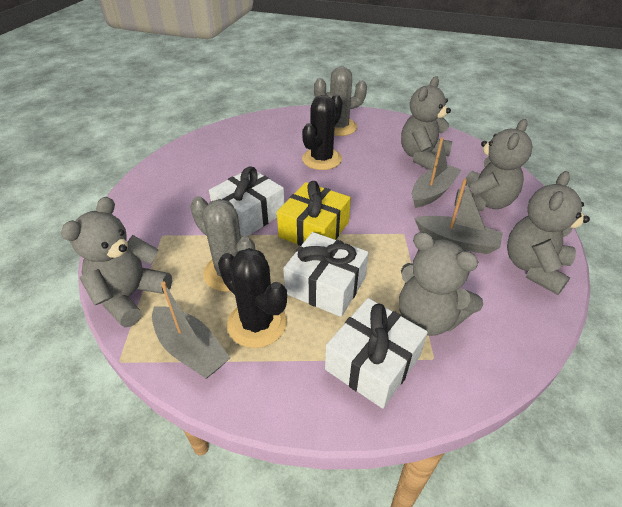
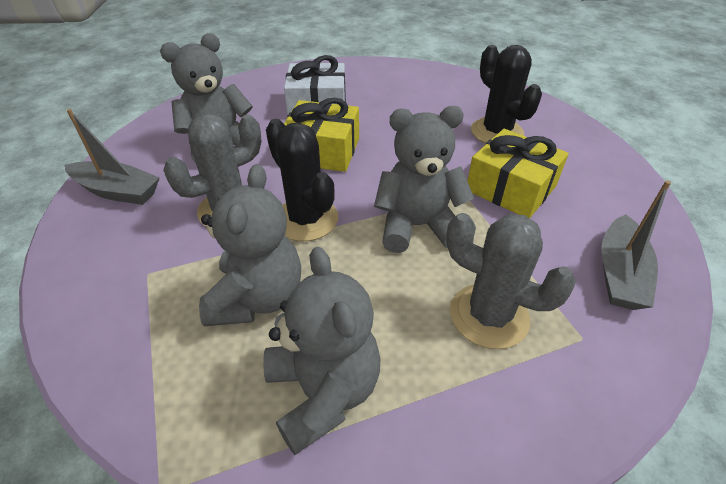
grey boat: 3 -> 2
grey teddy bear: 5 -> 4
white gift: 3 -> 1
yellow gift: 1 -> 2

